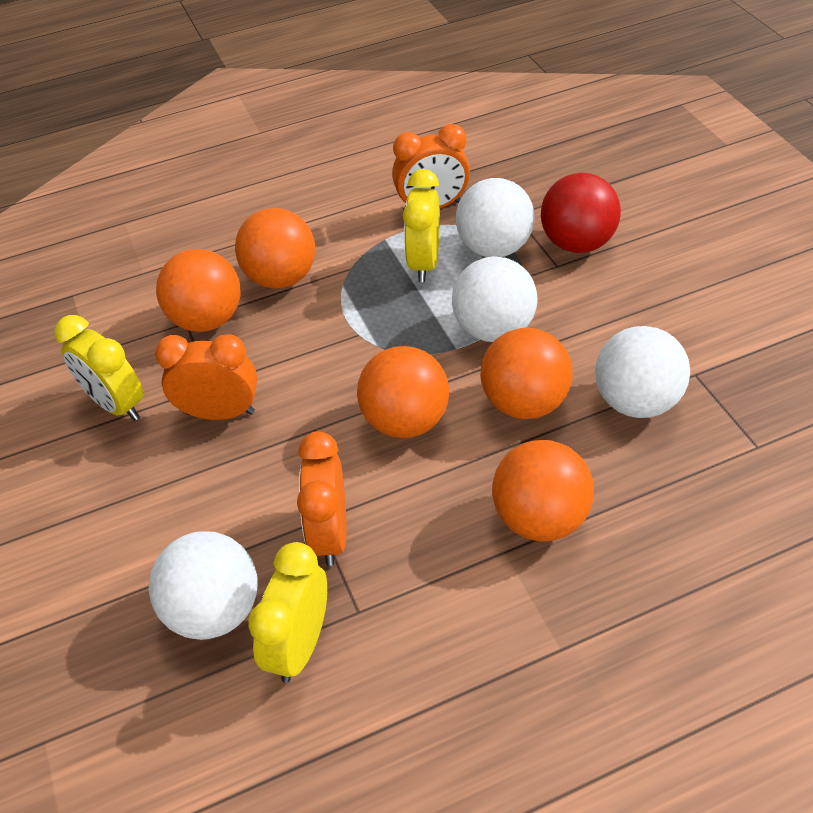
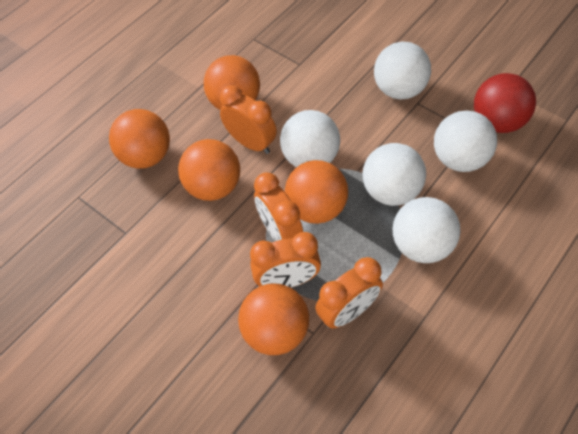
orange clock: 3 -> 4
white ball: 4 -> 5
yellow clock: 3 -> 0

